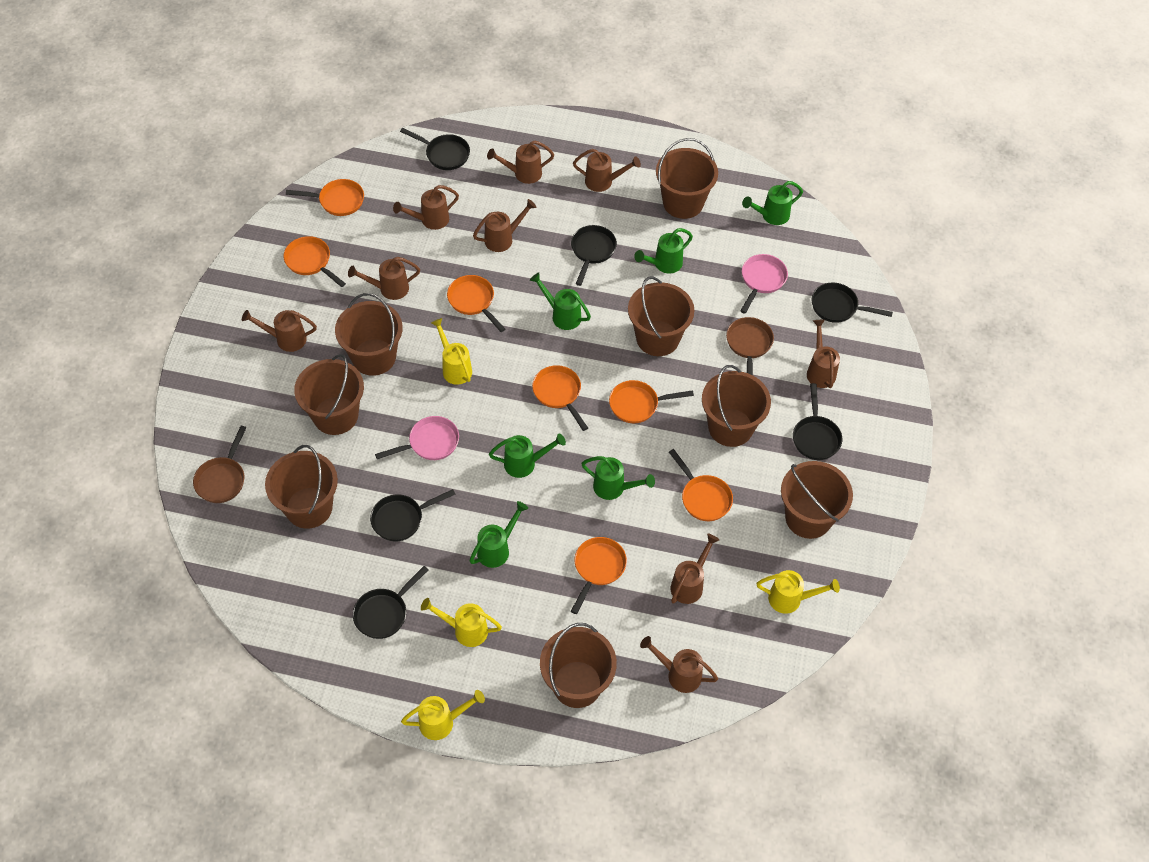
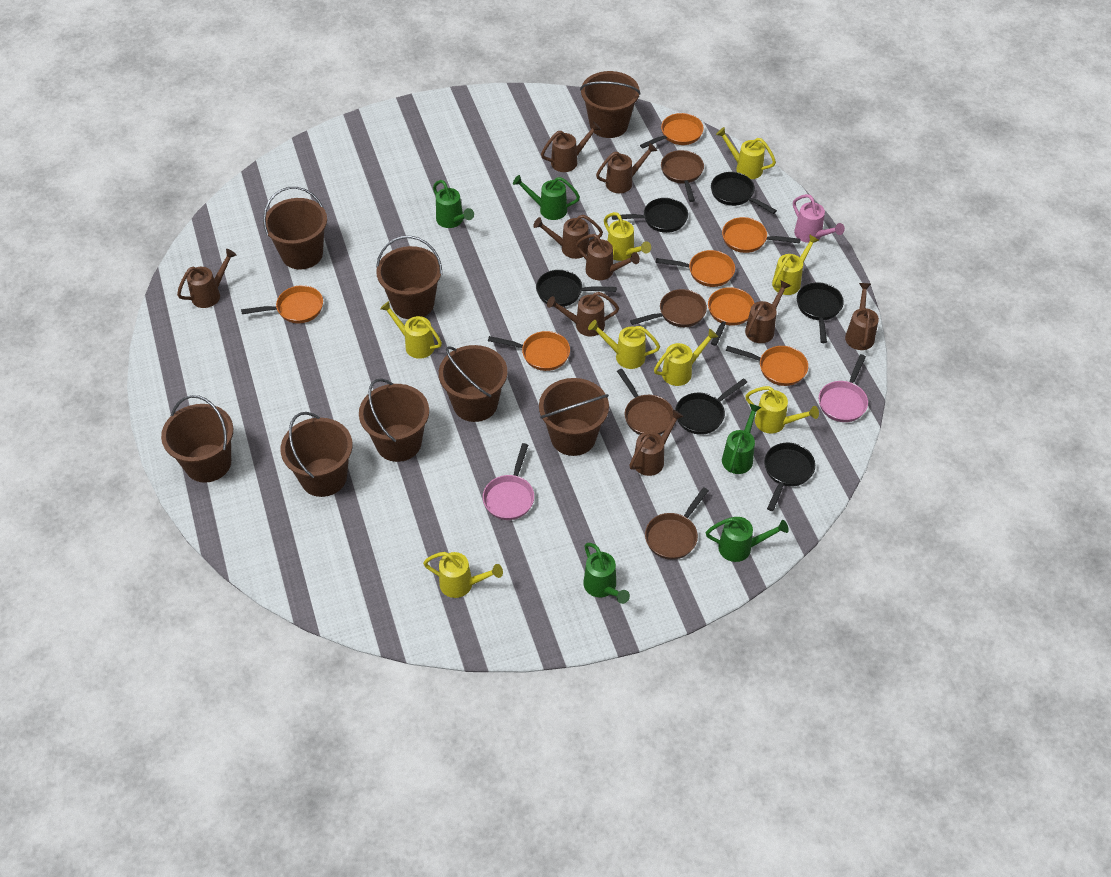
brown pan: 2 -> 4
green watering can: 6 -> 5
pink watering can: 0 -> 1
yellow watering can: 4 -> 8

